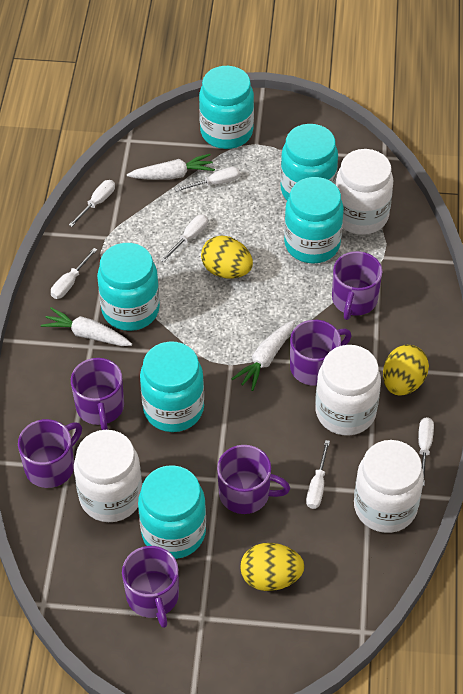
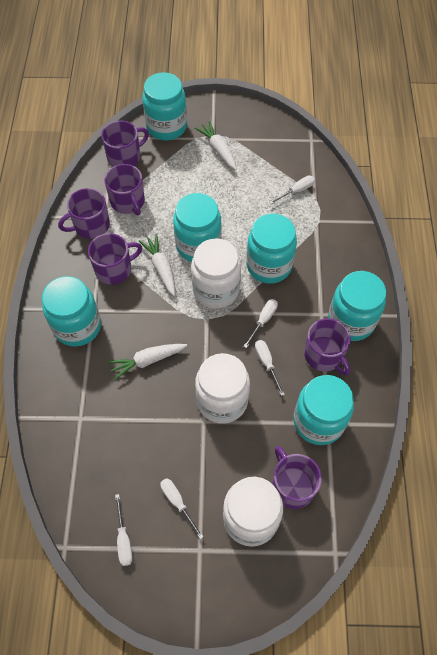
white jar: 4 -> 3
white screwdriver: 6 -> 5
yellow egg: 3 -> 0

